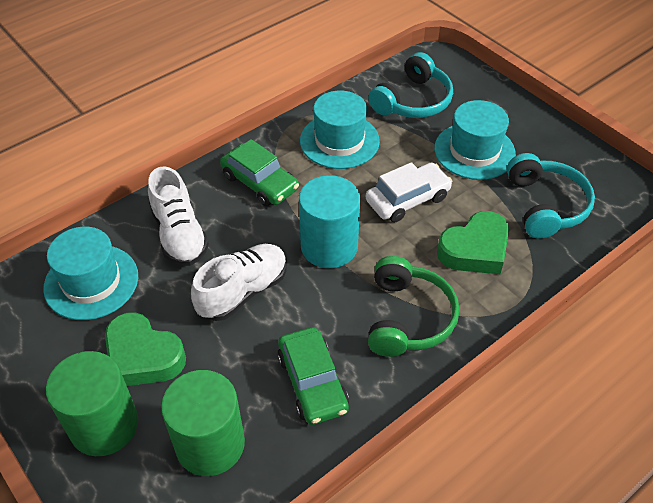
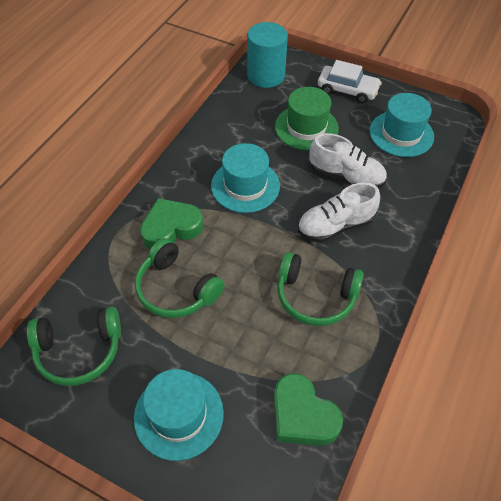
green car: 2 -> 0
green cylinder: 2 -> 0
green hat: 0 -> 1
green headphones: 1 -> 3
turquoise headphones: 2 -> 0

